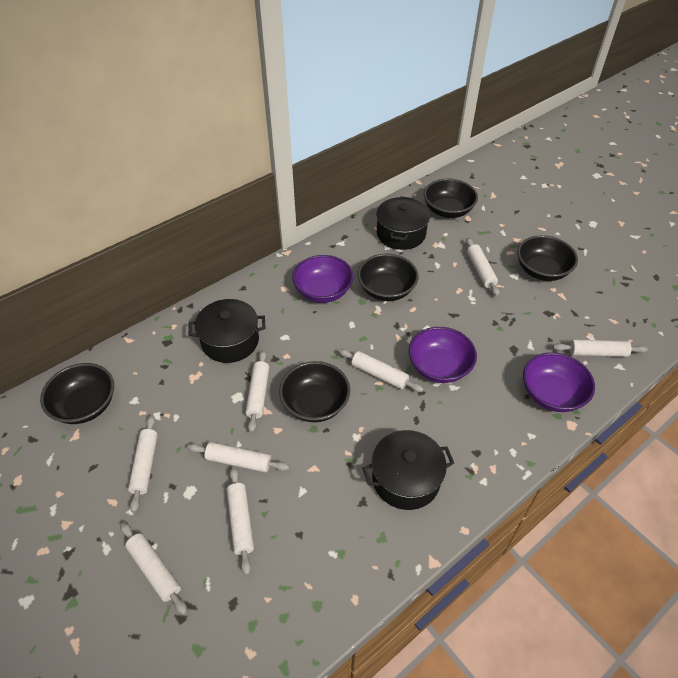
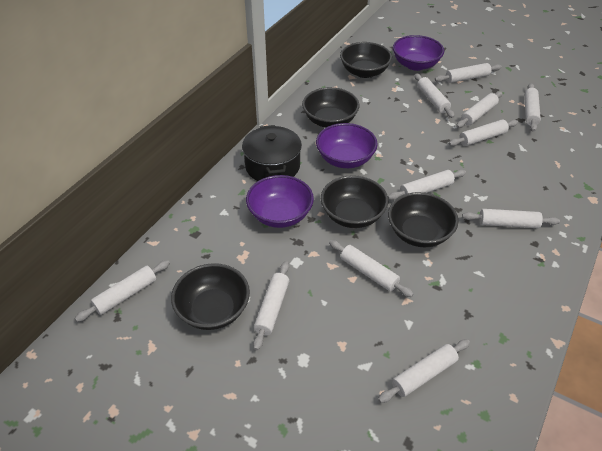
black pot: 3 -> 1
white rolling pin: 8 -> 11

